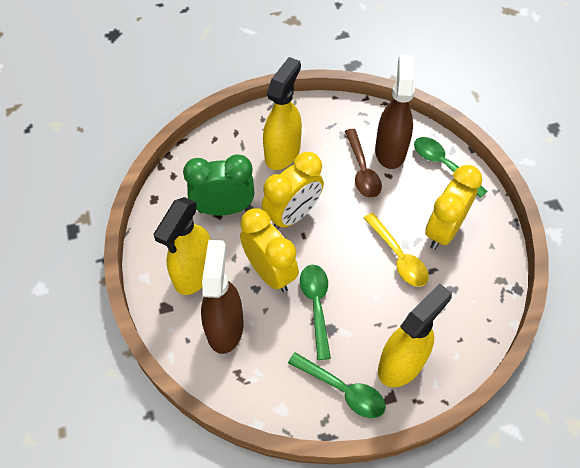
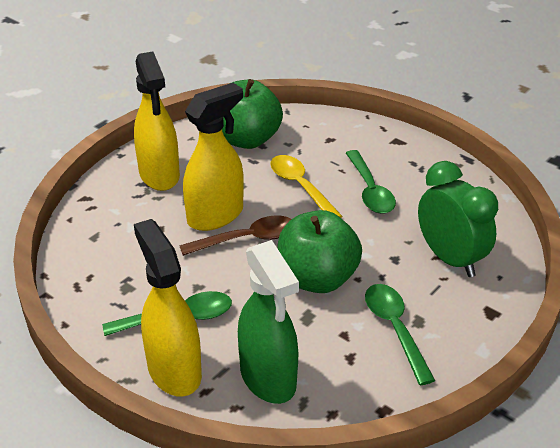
brown spray bottle: 2 -> 0
green apple: 0 -> 2
green spray bottle: 0 -> 1
yellow clock: 3 -> 0

